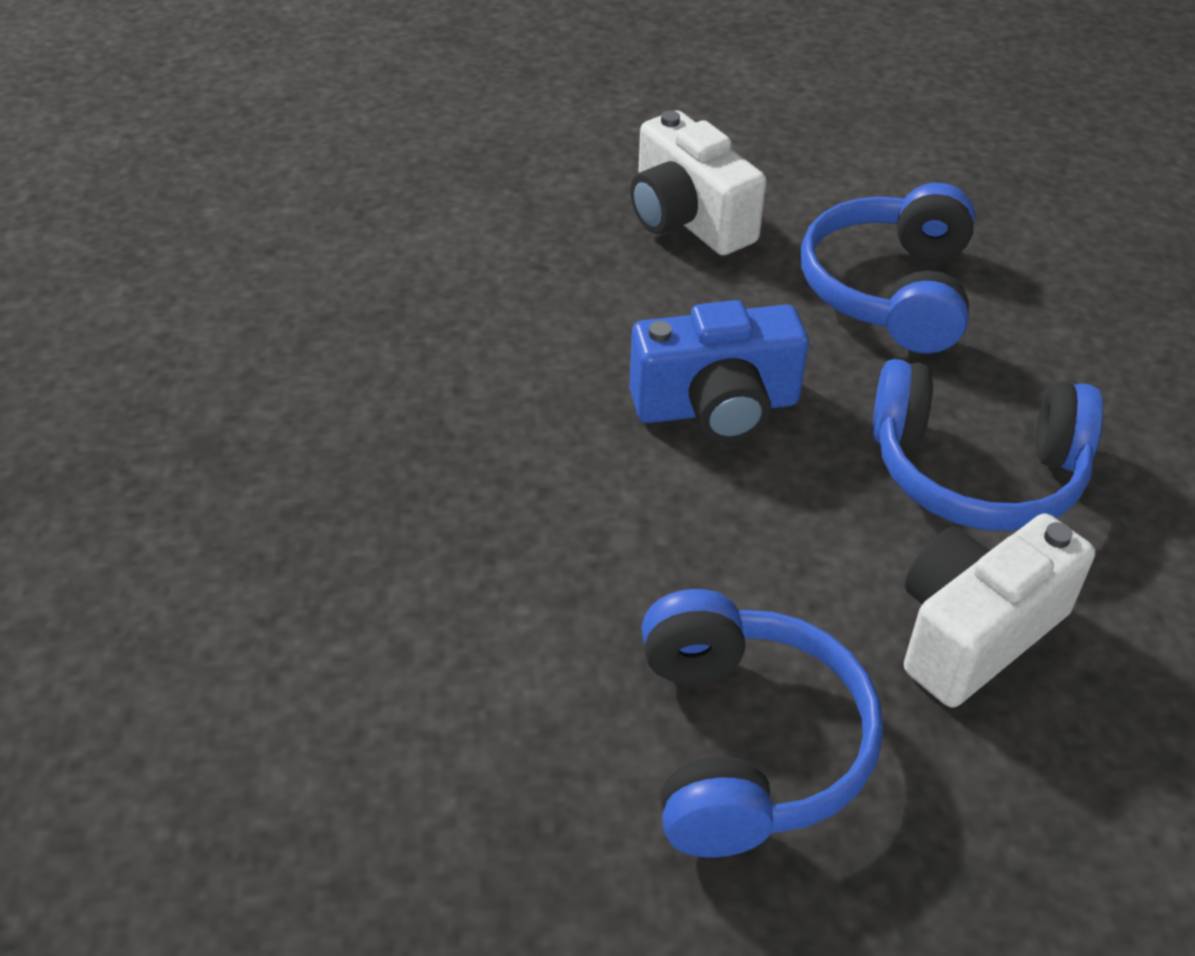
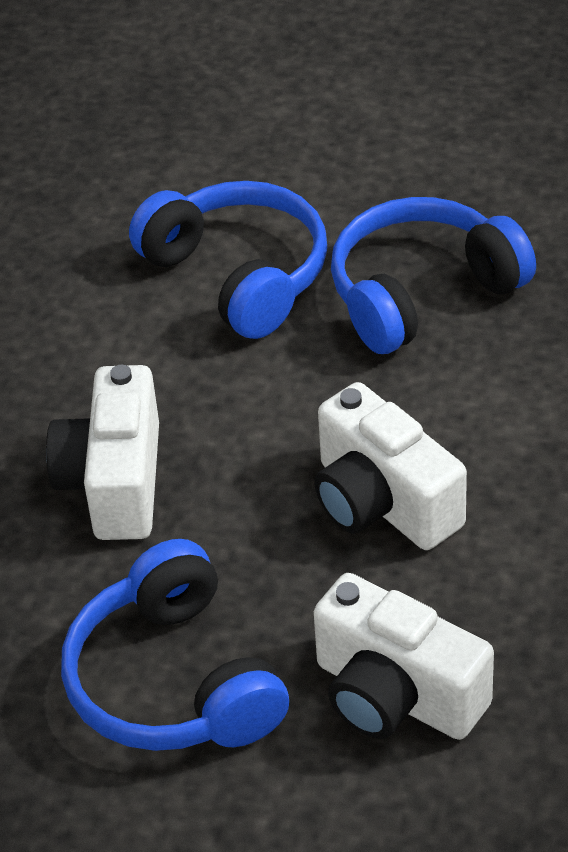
blue camera: 1 -> 0
white camera: 2 -> 3

